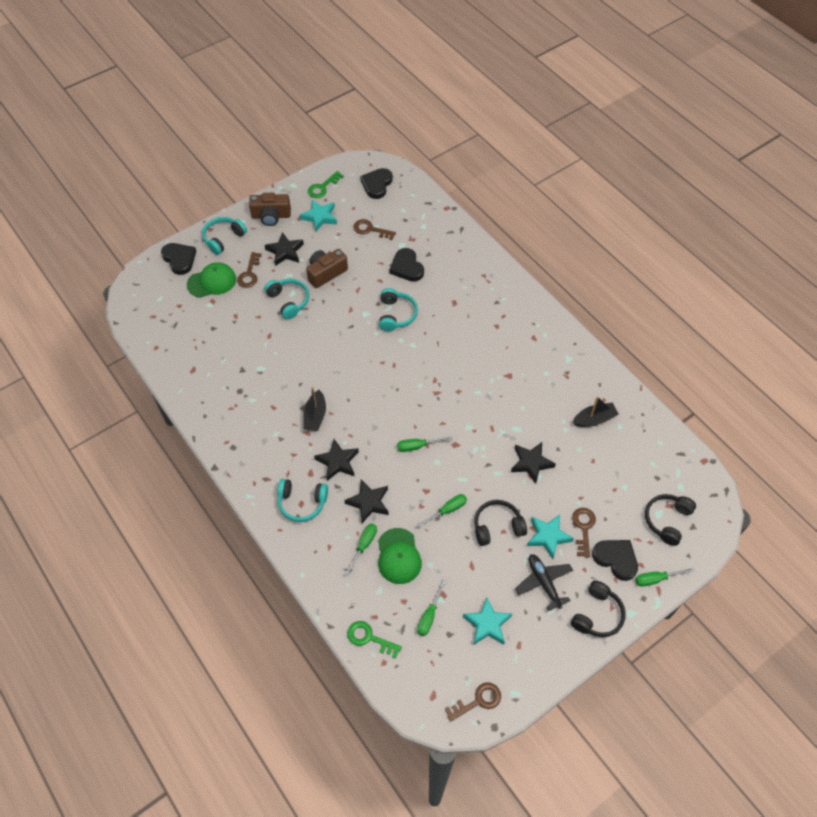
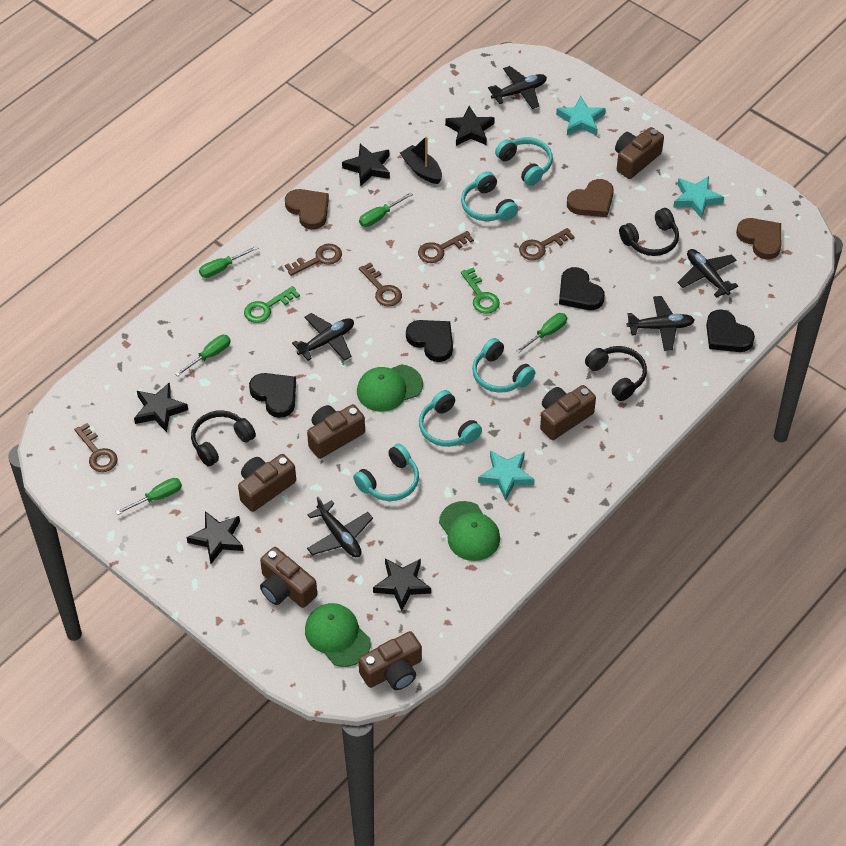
black boat: 2 -> 1
black plane: 1 -> 5
black star: 4 -> 5
brown camera: 2 -> 6
brown heart: 0 -> 3
brown key: 4 -> 5
green cap: 2 -> 3
turquoise headphones: 4 -> 5

